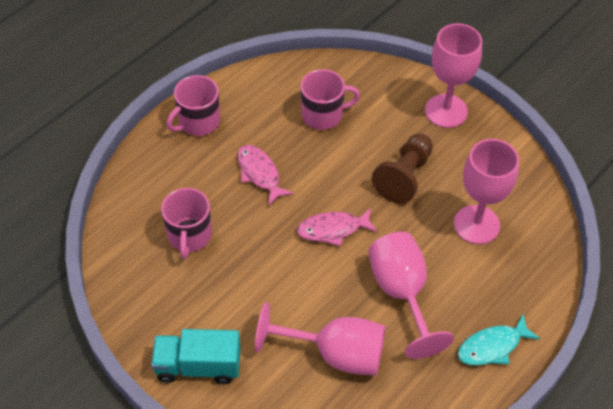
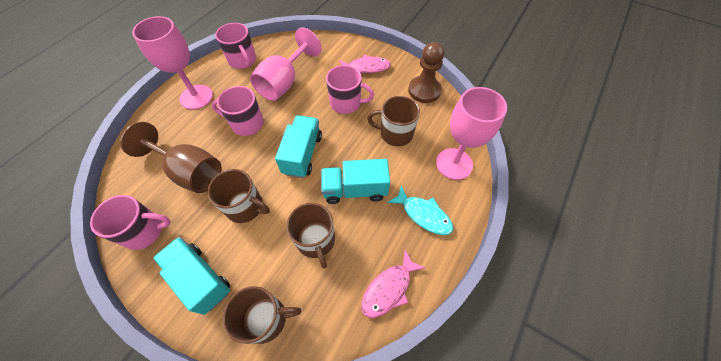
brown goblet: 0 -> 1
brown mug: 0 -> 4
pink goblet: 4 -> 3
pink mug: 3 -> 4
turquoise truck: 1 -> 3

